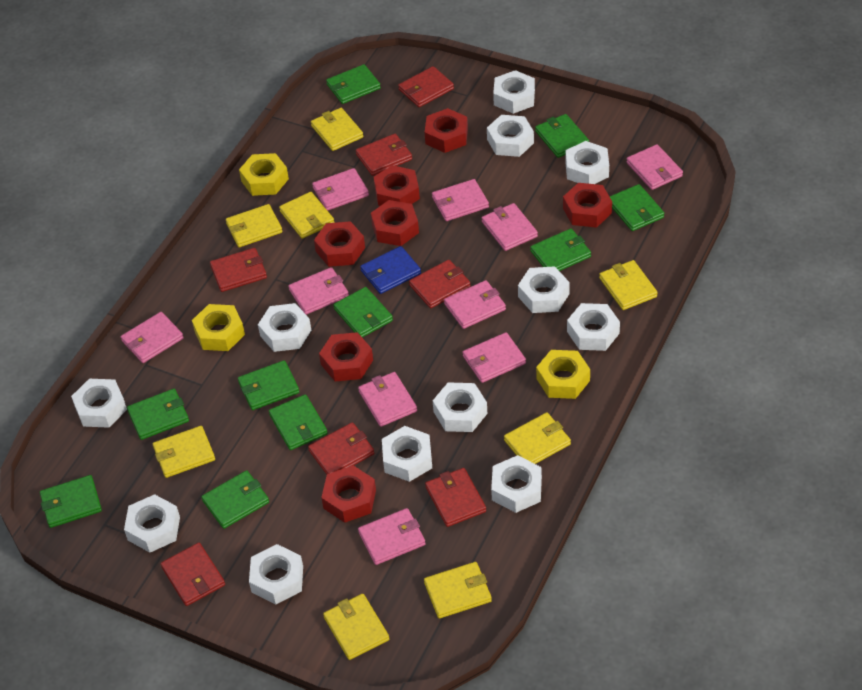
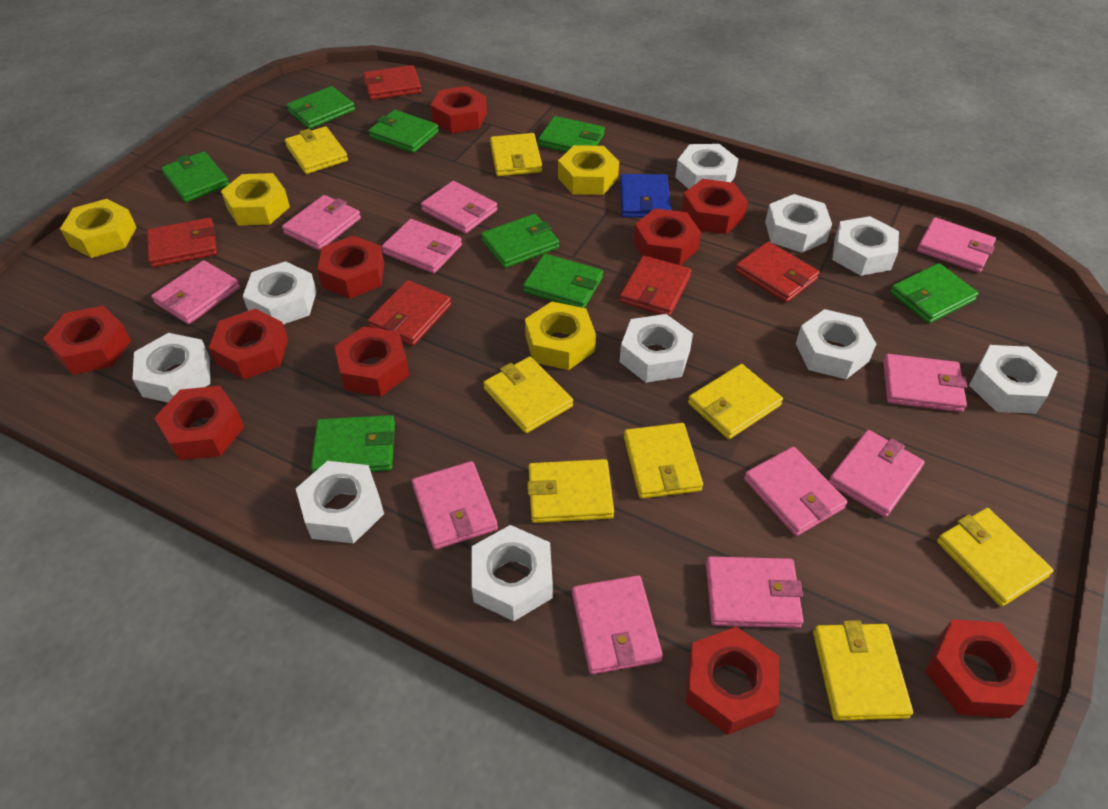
green wallet: 10 -> 8
pink wallet: 10 -> 11
red nut: 7 -> 10
red wallet: 7 -> 5
white nut: 12 -> 10
yellow nut: 3 -> 4

